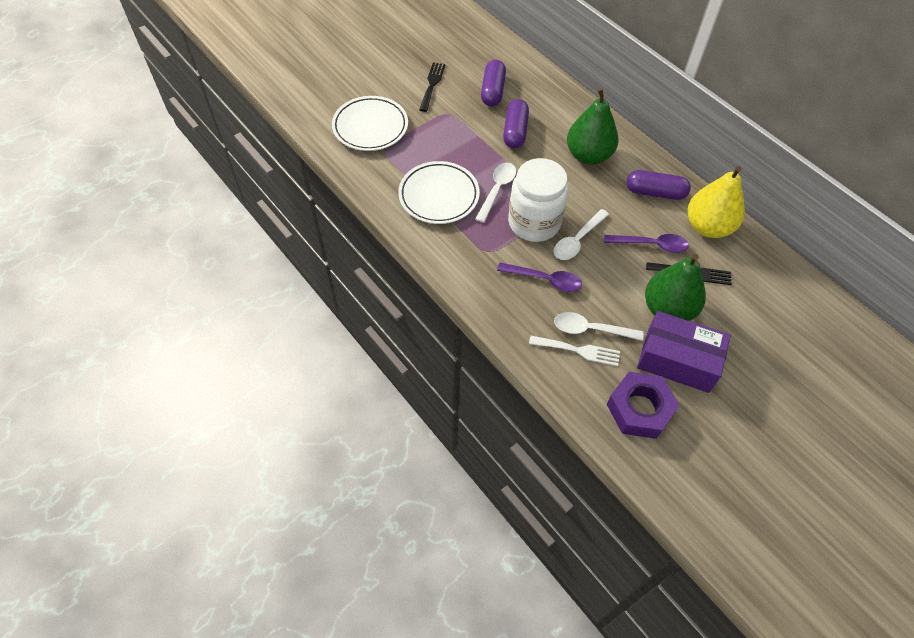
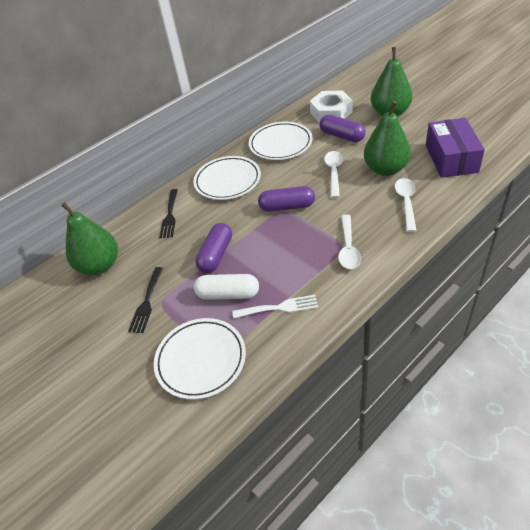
green pear: 2 -> 3
purple nut: 1 -> 0
purple spoon: 2 -> 0
white capsule: 0 -> 1
white jar: 1 -> 0
white nut: 0 -> 1
white plate: 2 -> 3
yellow pear: 1 -> 0

